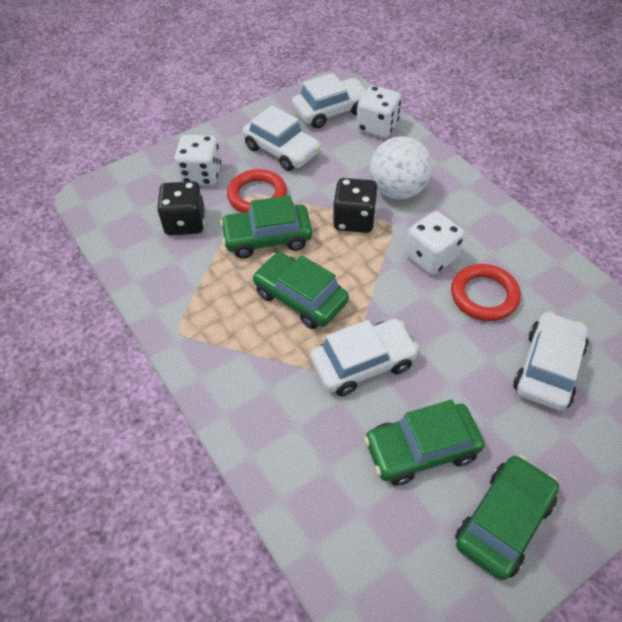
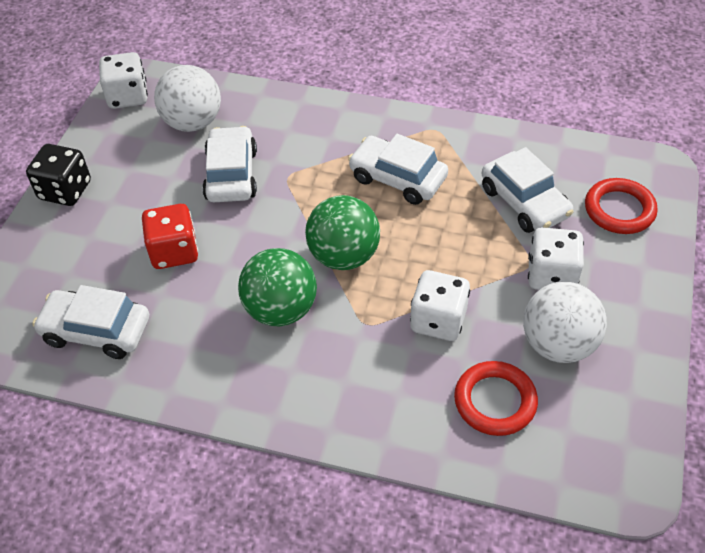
black dice: 2 -> 1
green ball: 0 -> 2
green car: 4 -> 0
red dice: 0 -> 1
white ball: 1 -> 2

